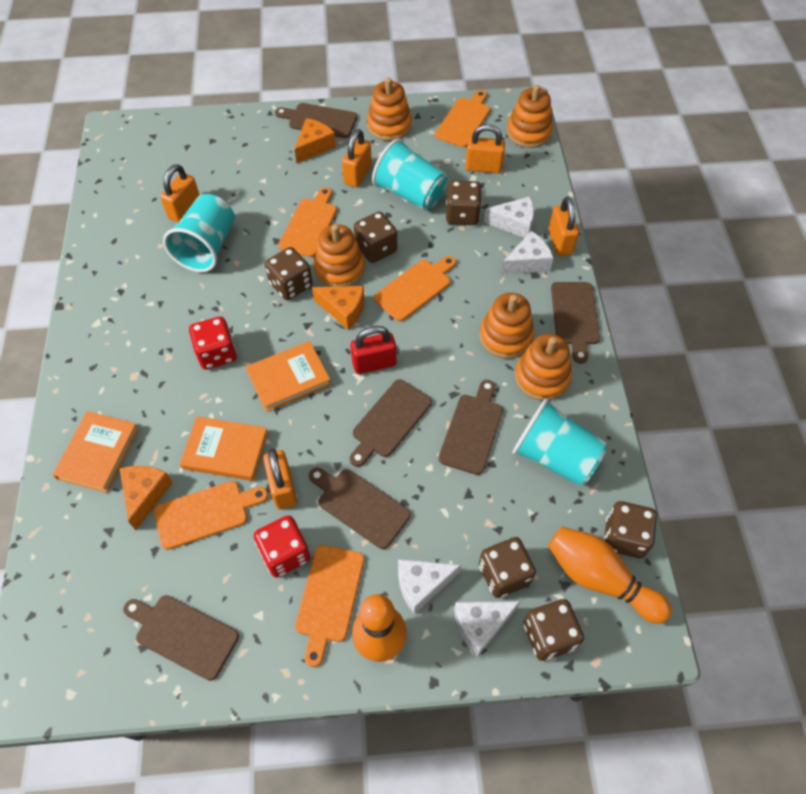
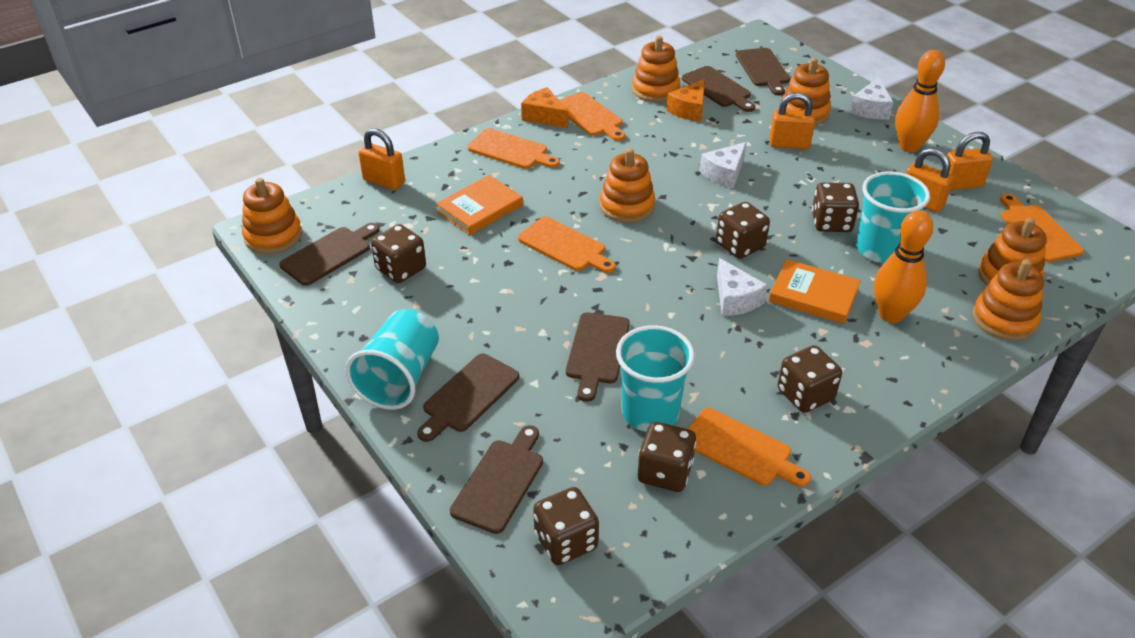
orange book: 3 -> 2
orange cheese: 3 -> 2
orange padlock: 5 -> 4
orange stacking toy: 5 -> 6
red dice: 2 -> 0
red padlock: 1 -> 0
white cheese: 4 -> 3

